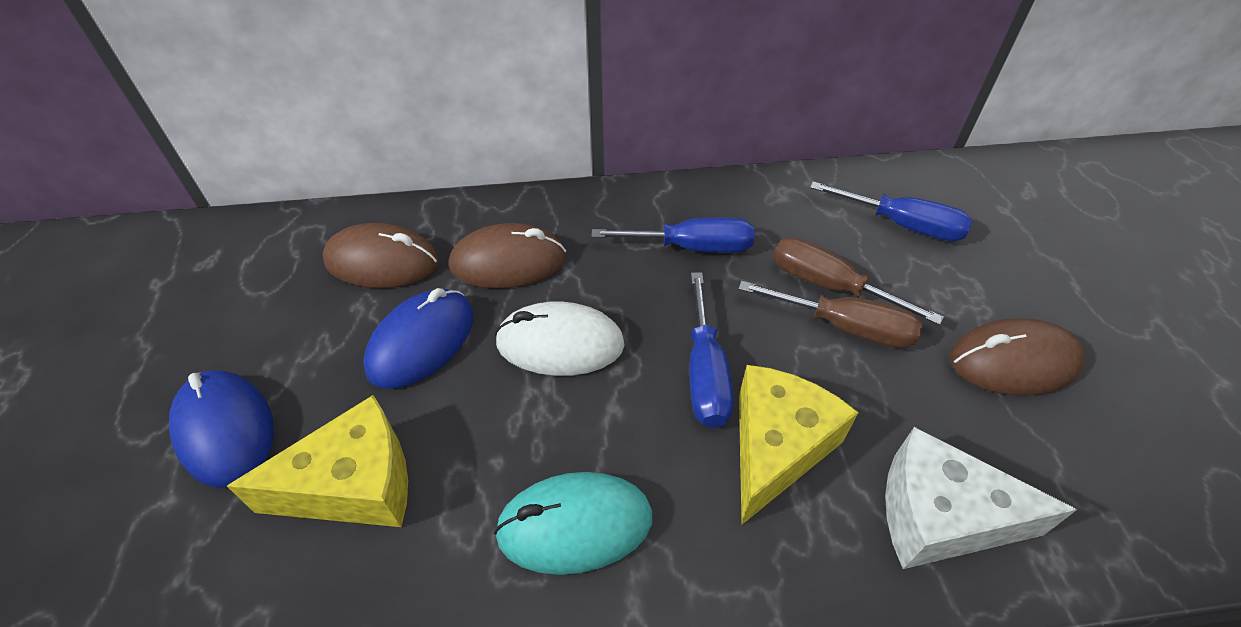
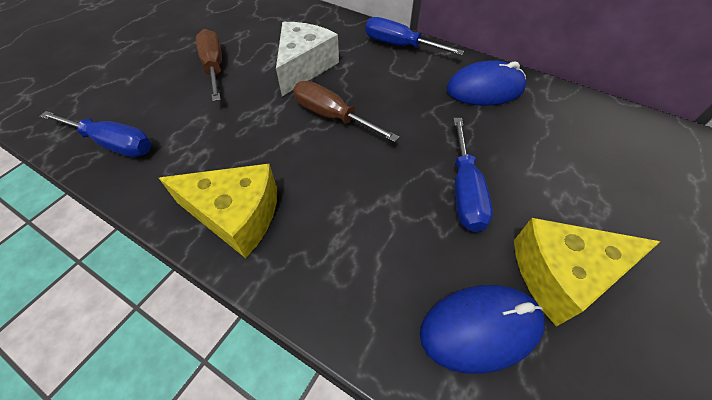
brown mouse: 3 -> 0
turquoise mouse: 1 -> 0
white mouse: 1 -> 0

